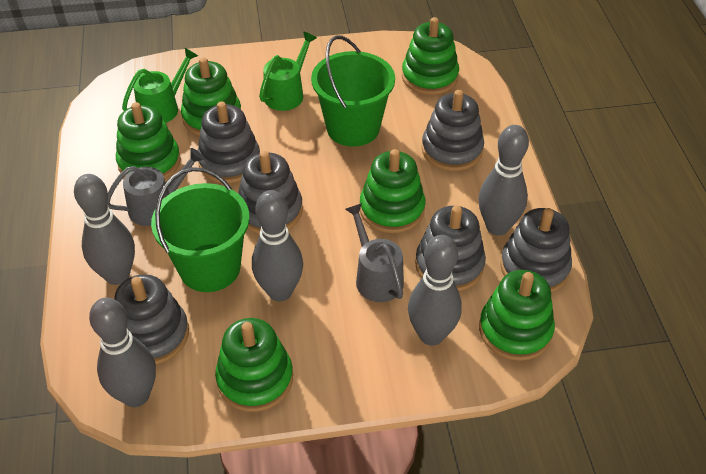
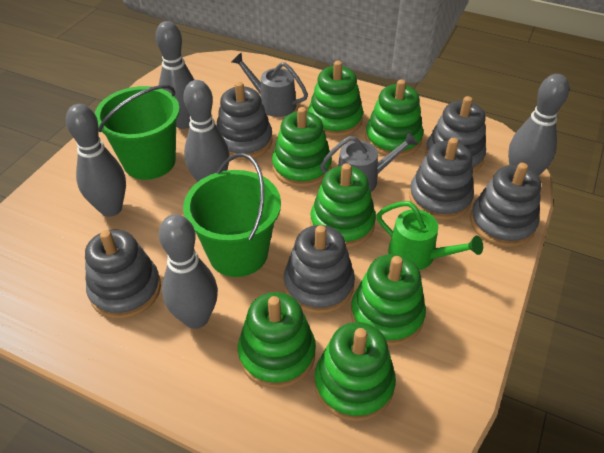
green stacking toy: 6 -> 7
green watering can: 2 -> 1

